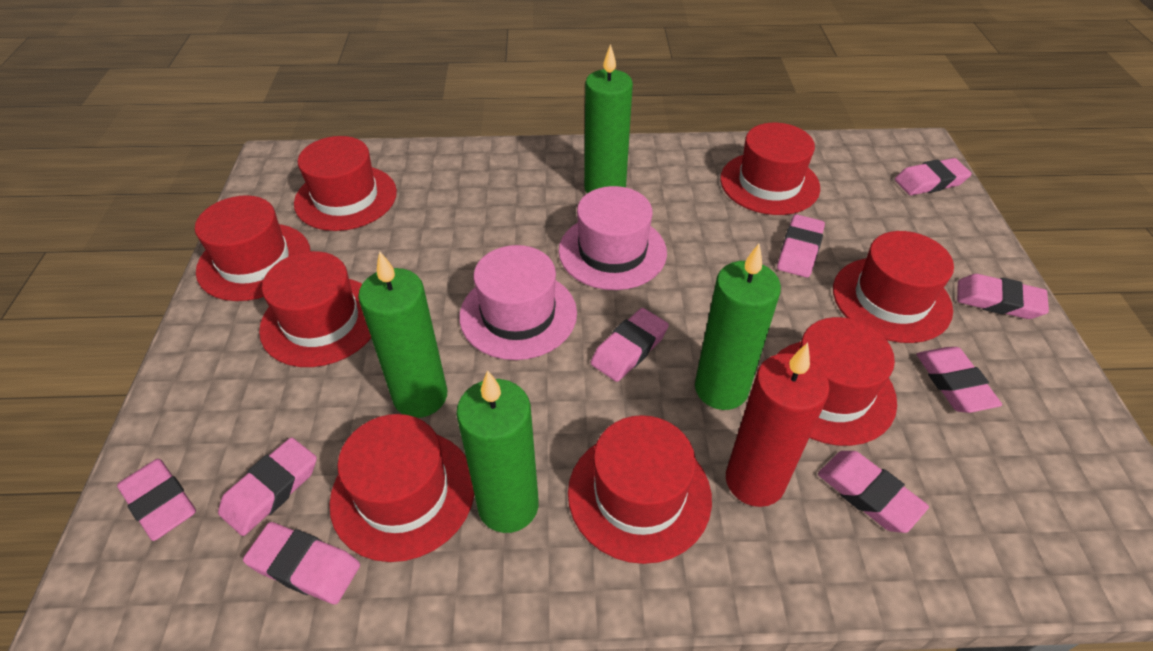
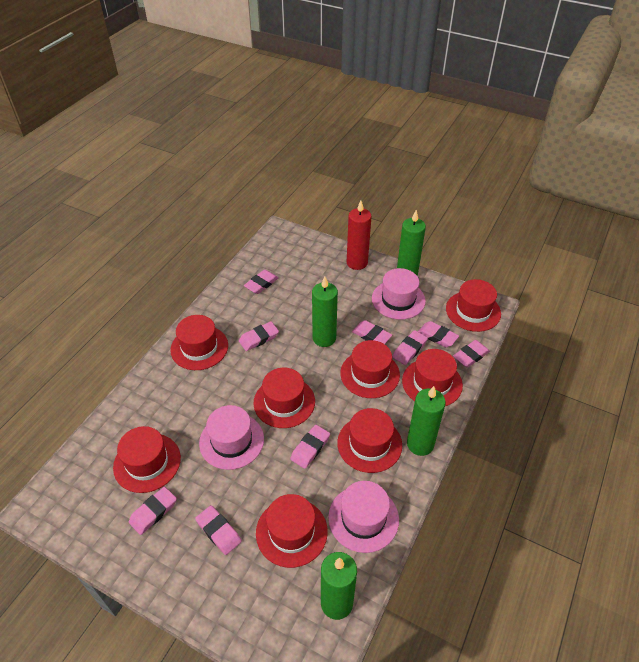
pink hat: 2 -> 3

